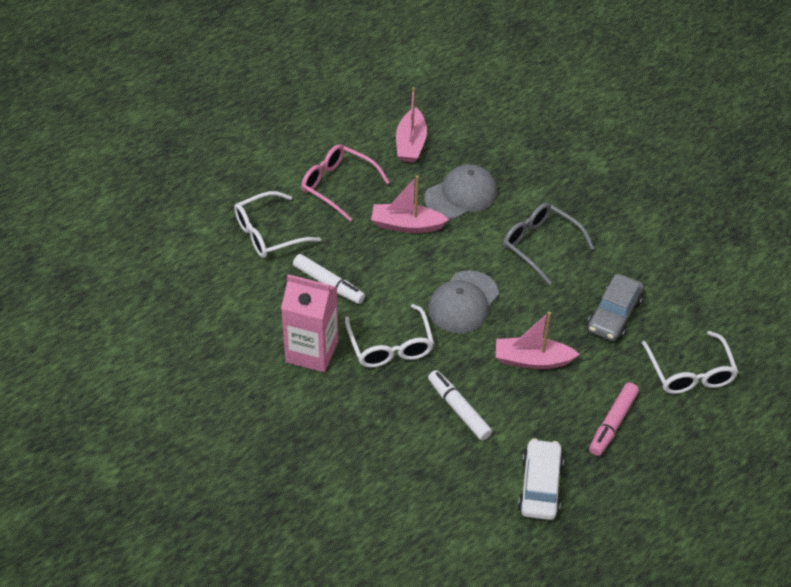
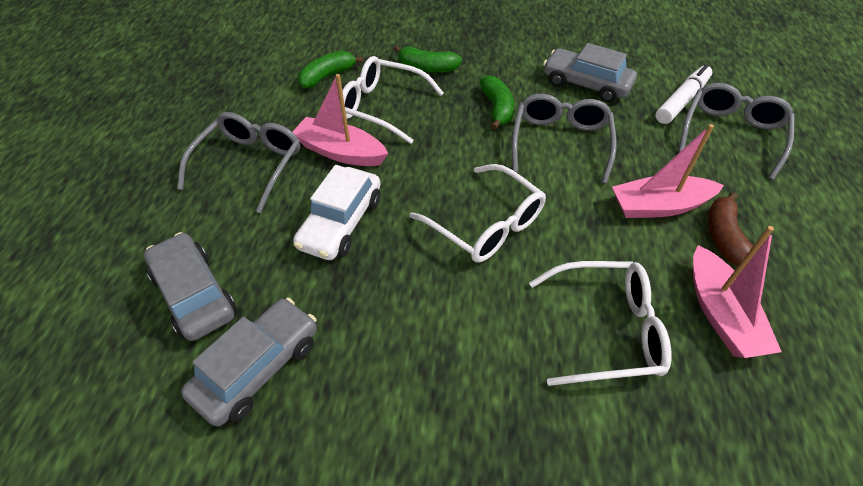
brown banana: 0 -> 1
green banana: 0 -> 3
grey cap: 2 -> 0
grey car: 1 -> 3
grey glasses: 1 -> 3
pink carton: 1 -> 0
pink glasses: 1 -> 0
pink marker: 1 -> 0
white marker: 2 -> 1

